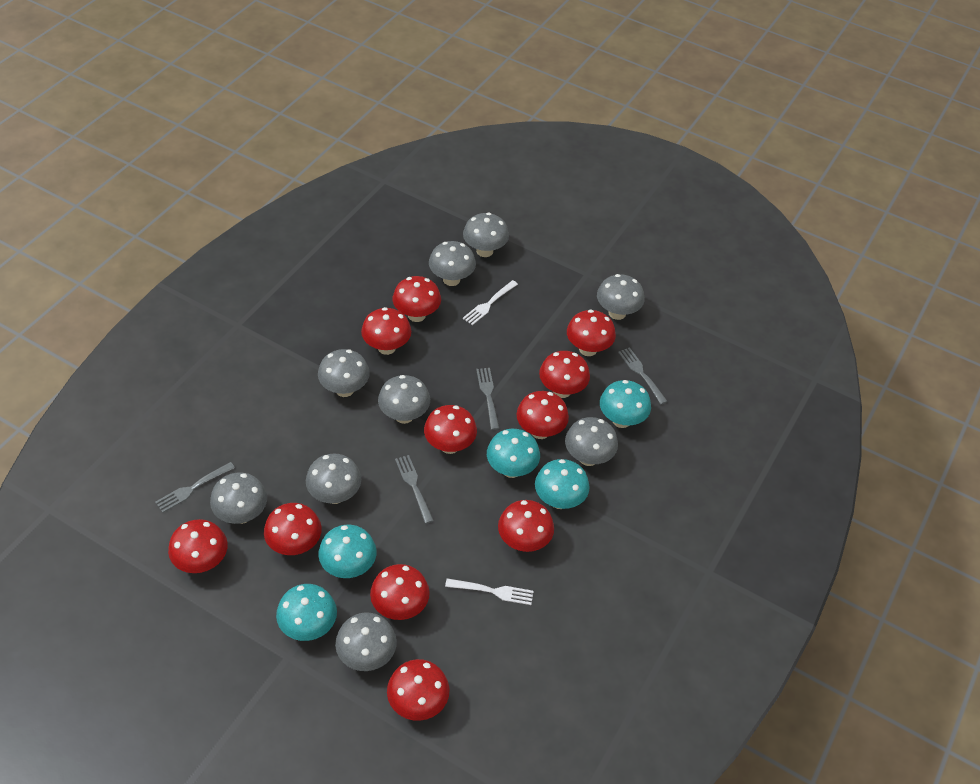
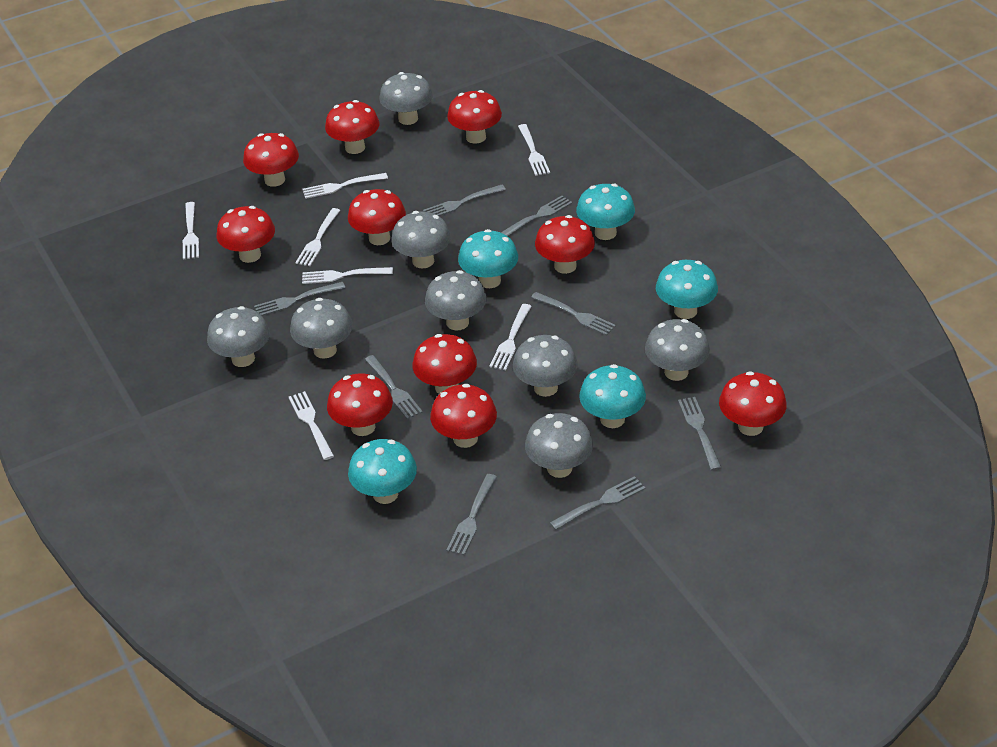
grey fork: 4 -> 8
grey mushroom: 9 -> 8
red mushroom: 11 -> 10
white fork: 2 -> 7

